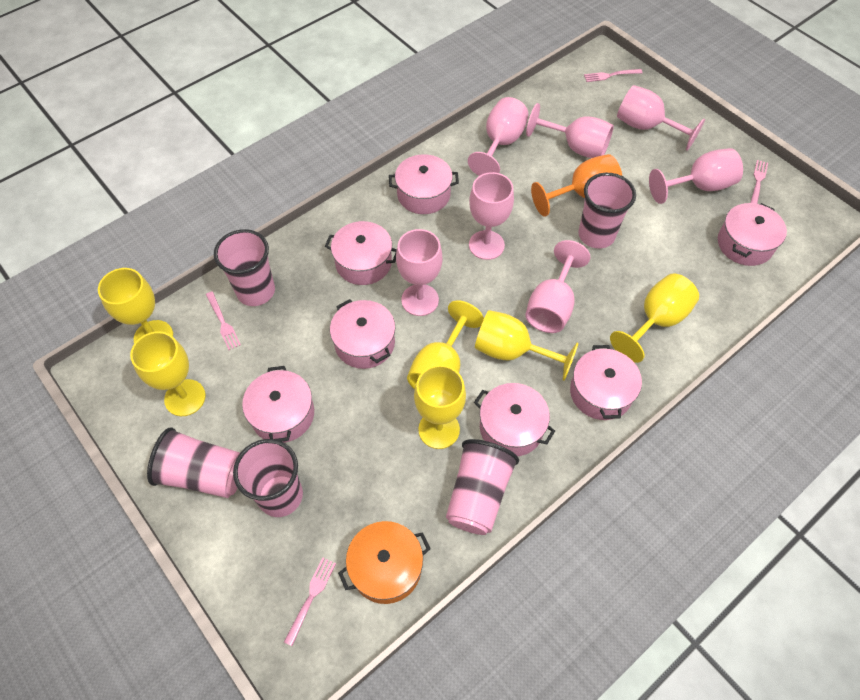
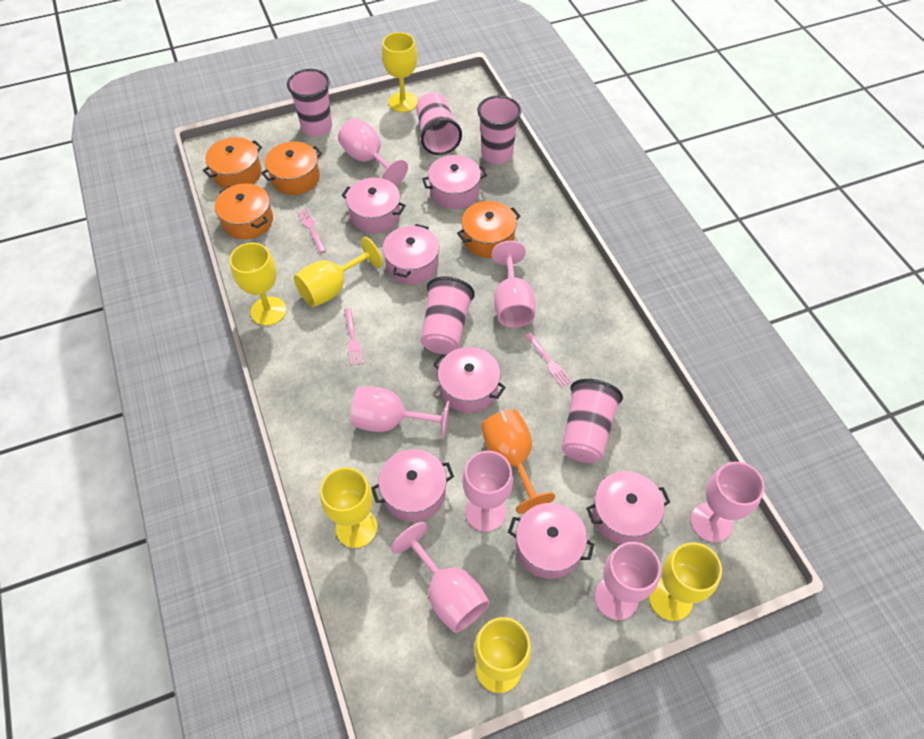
orange pot: 1 -> 4
pink fork: 4 -> 3

